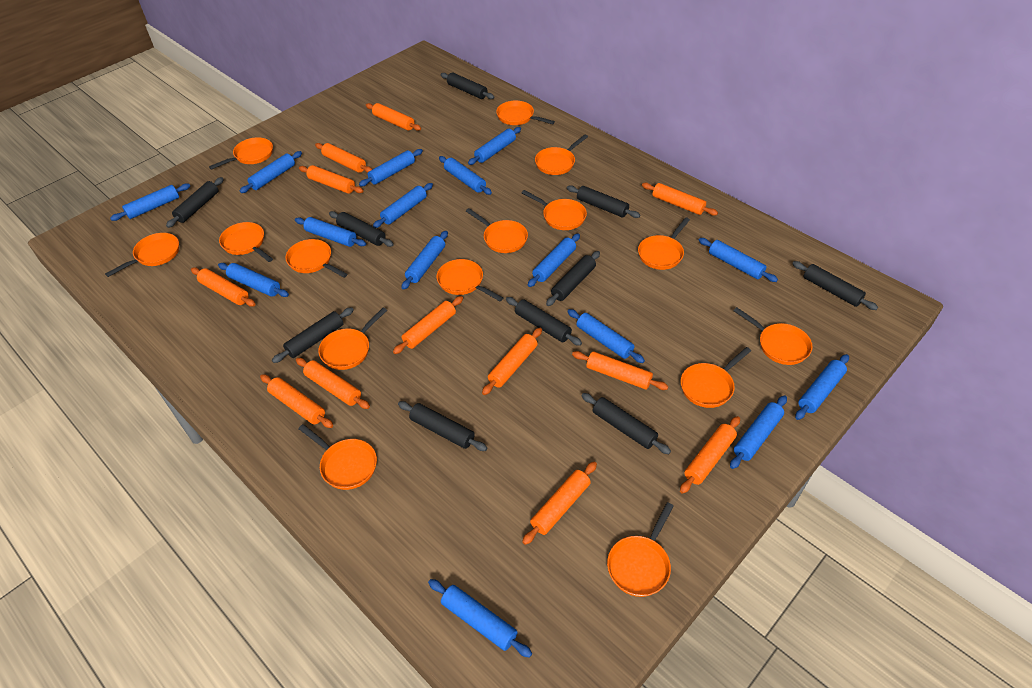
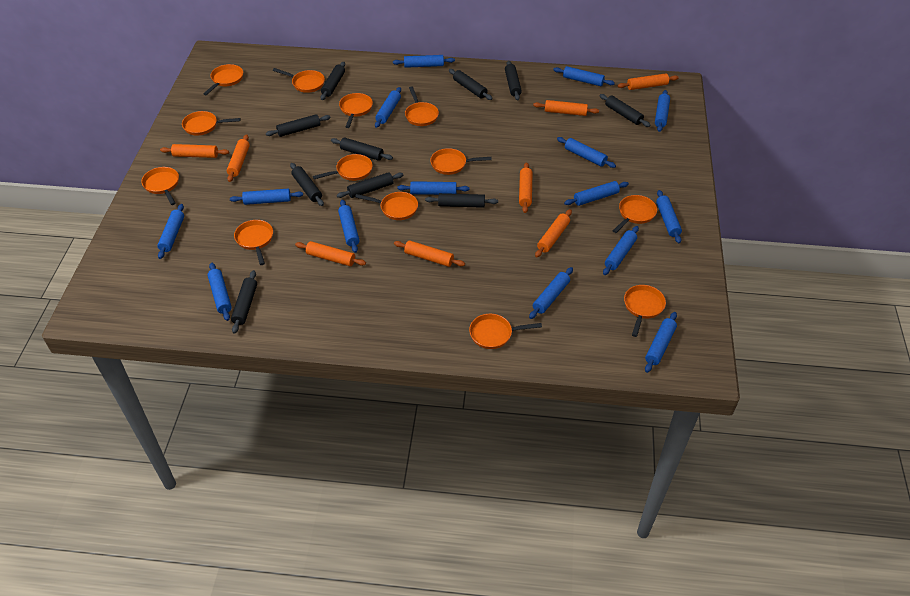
orange pan: 15 -> 13
orange rolling pin: 12 -> 8

